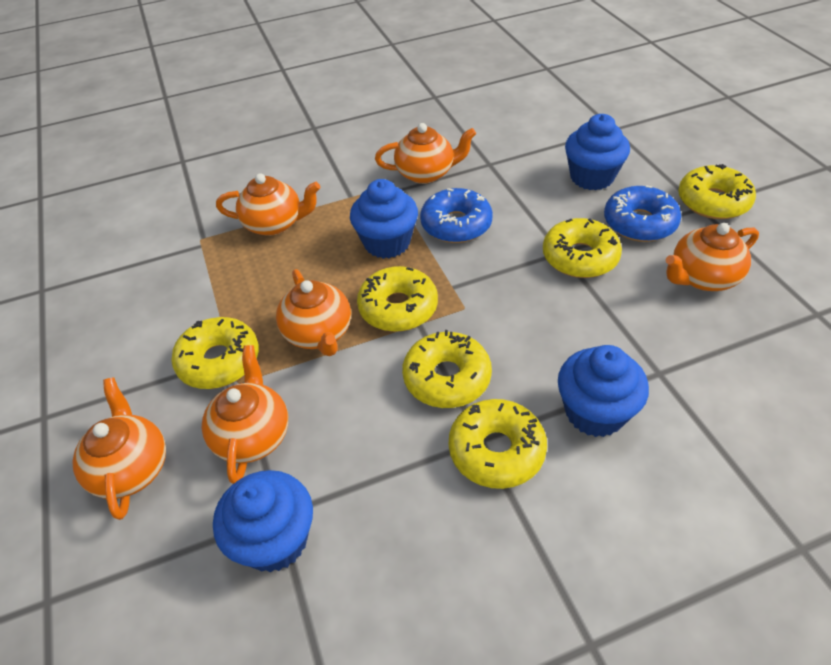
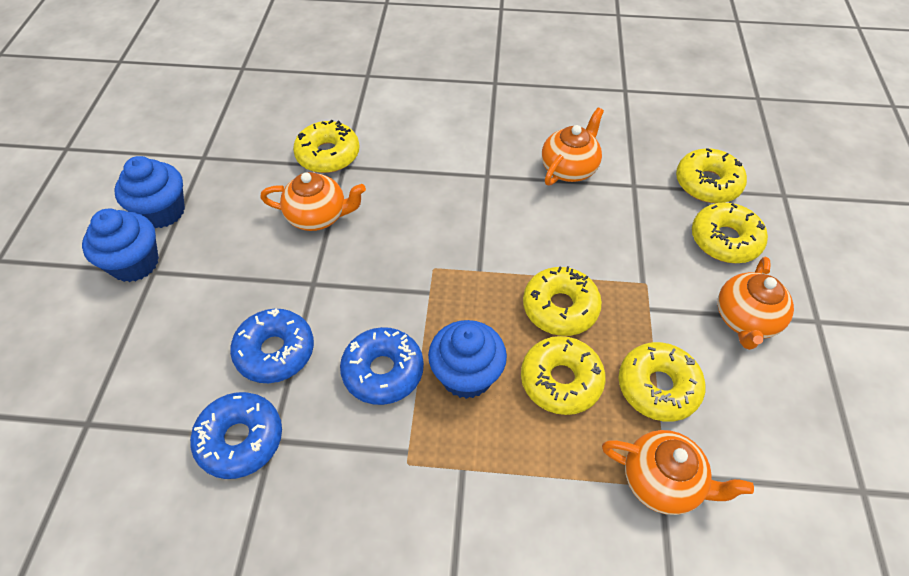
blue cupcake: 4 -> 3
blue donut: 2 -> 3
orange teapot: 6 -> 4

